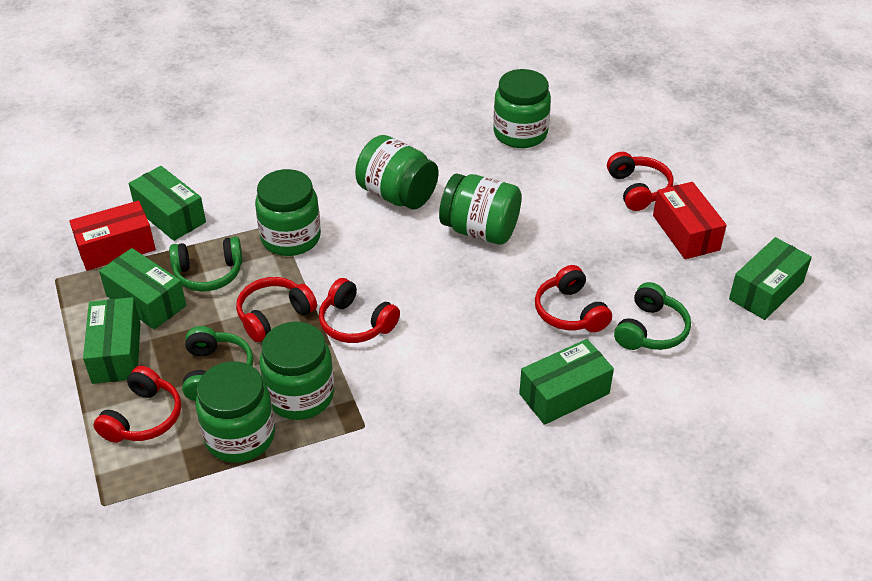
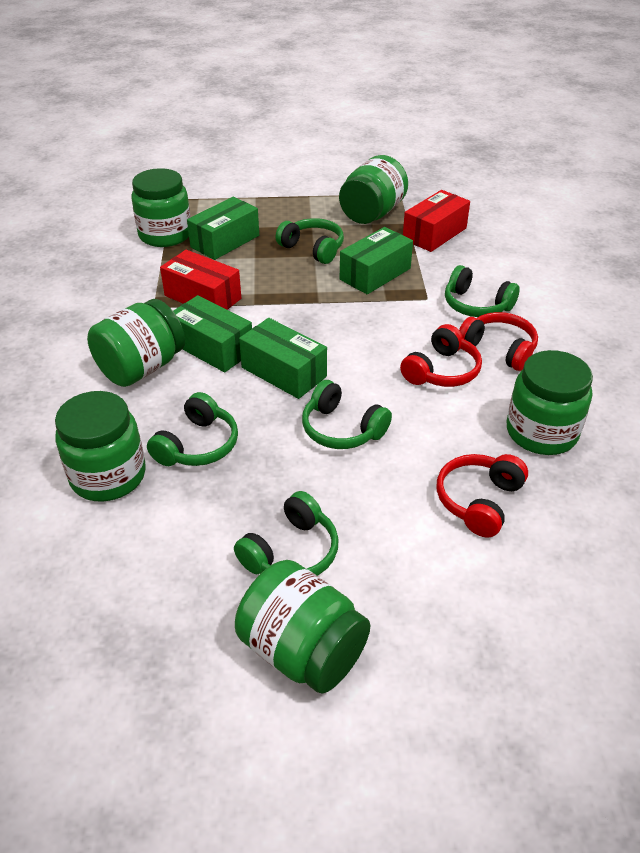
green box: 5 -> 4
green headphones: 3 -> 5
red headphones: 5 -> 3

